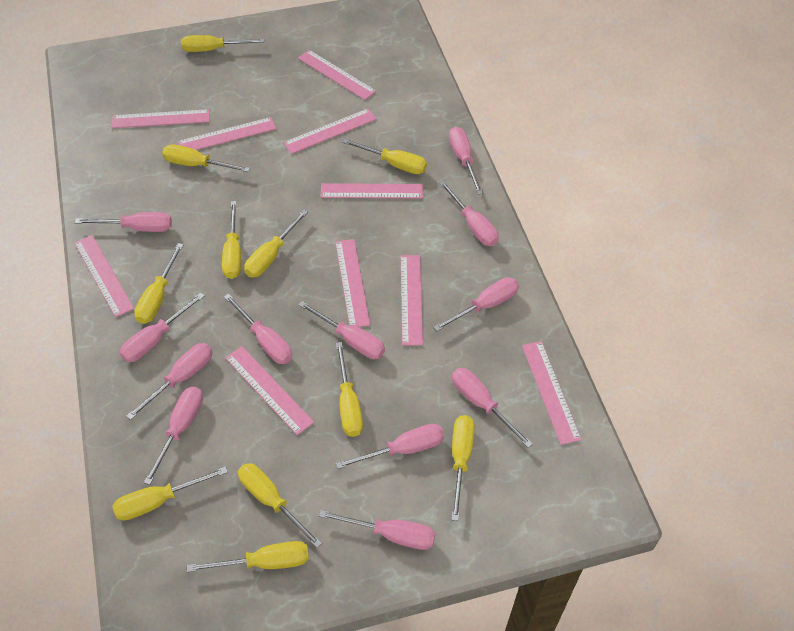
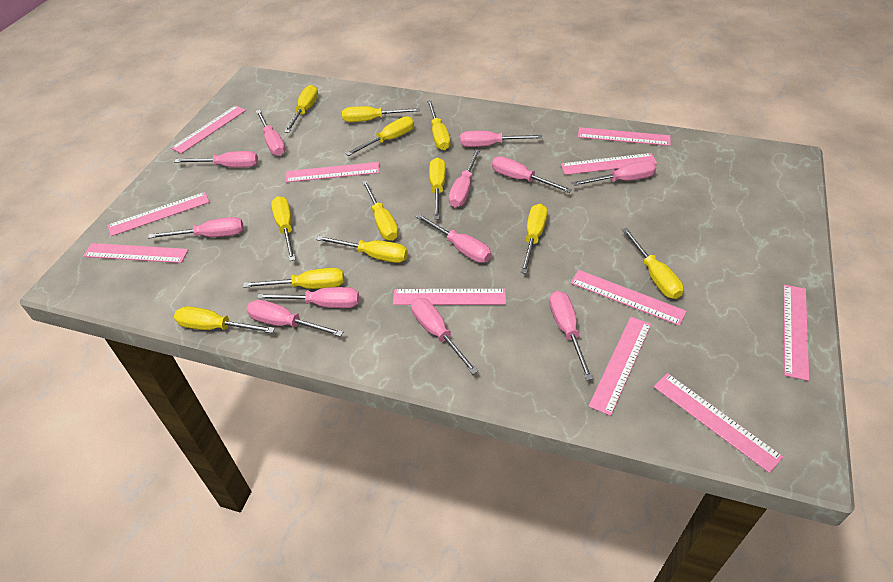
pink ruler: 10 -> 11
yellow screwdriver: 11 -> 12

